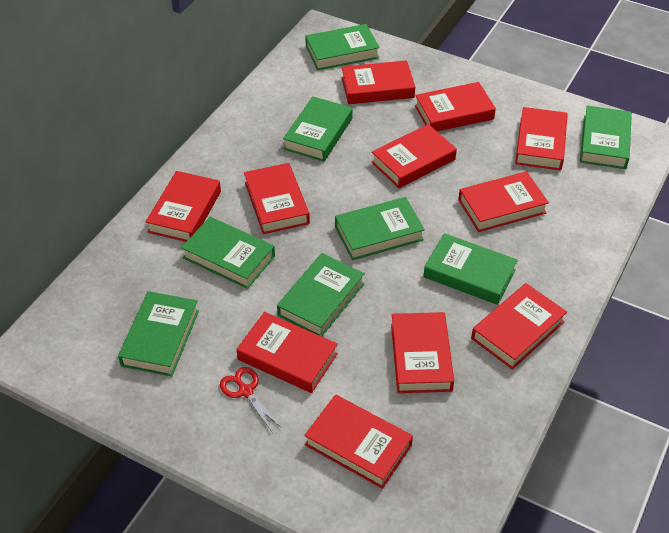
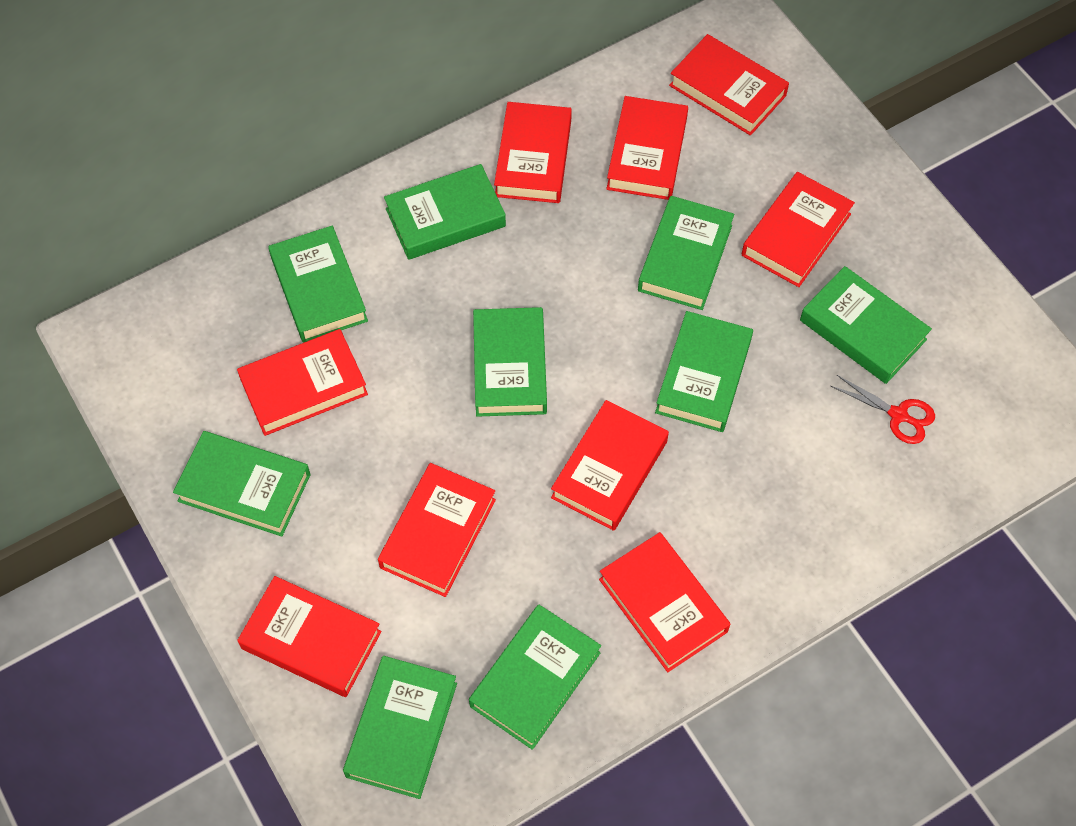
green book: 8 -> 9
red book: 11 -> 9

